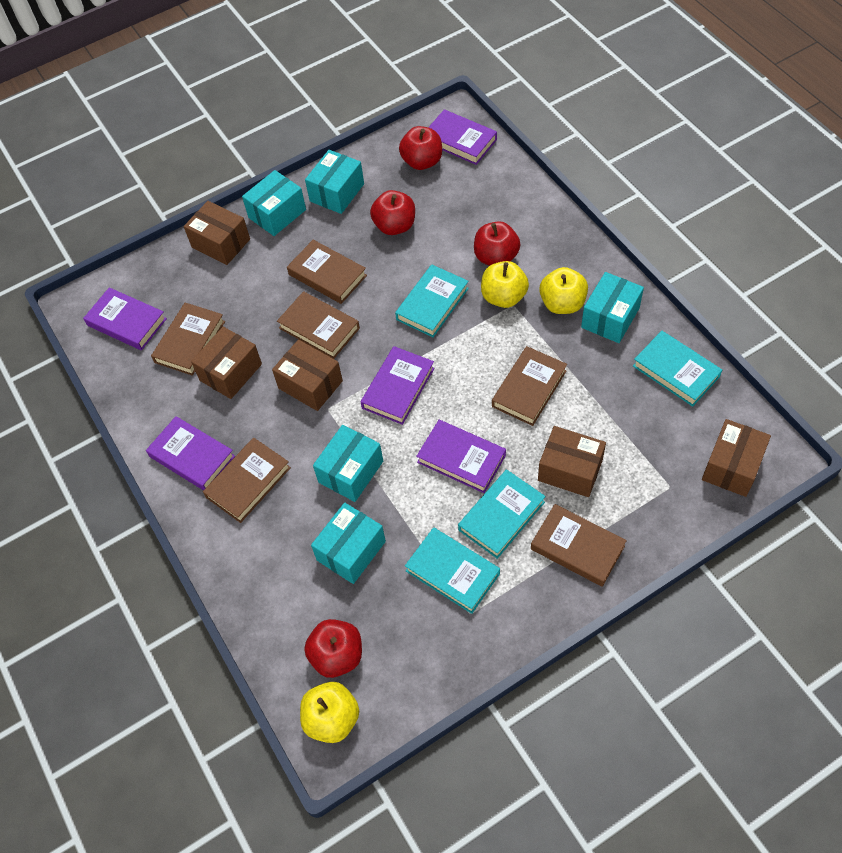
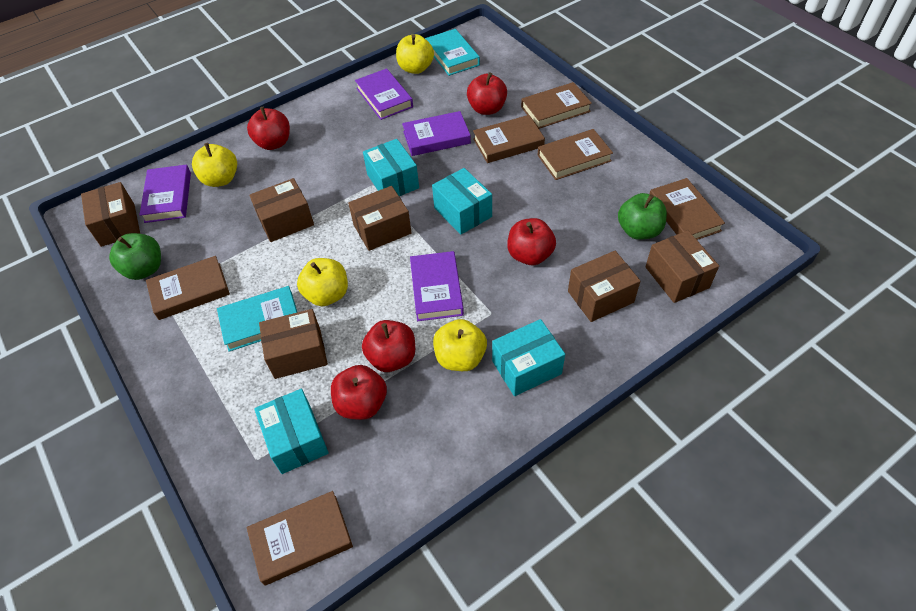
brown box: 5 -> 6
green apple: 0 -> 2
purple book: 5 -> 4
red apple: 4 -> 5
turquoise book: 4 -> 2
turquoise box: 5 -> 4
yellow apple: 3 -> 4

